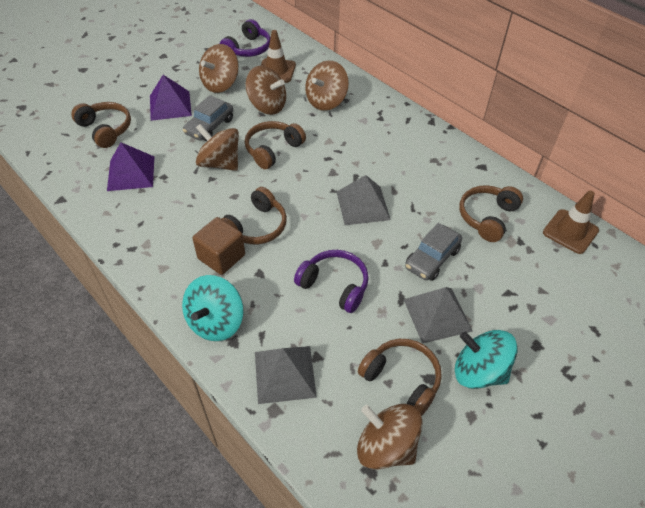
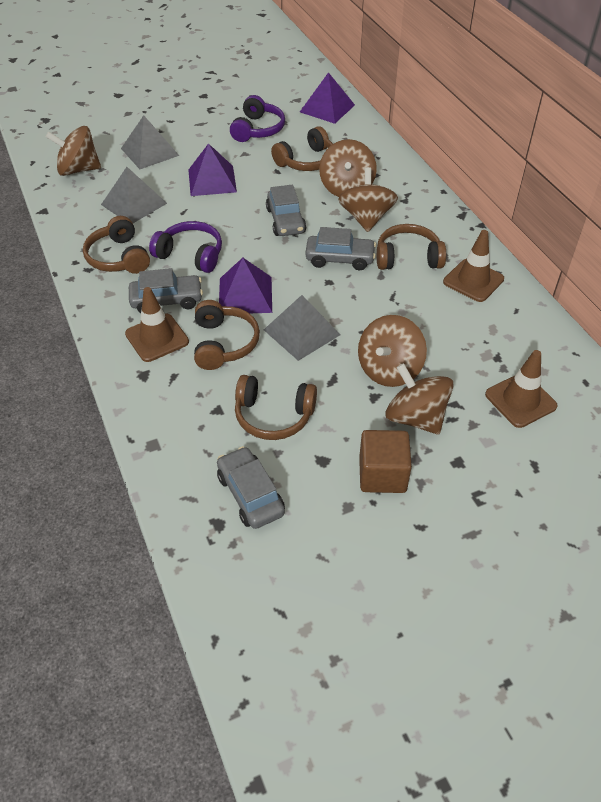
brown traffic cone: 2 -> 3
grey car: 2 -> 4
purple pyramid: 2 -> 3
turquoise spinning top: 2 -> 0

